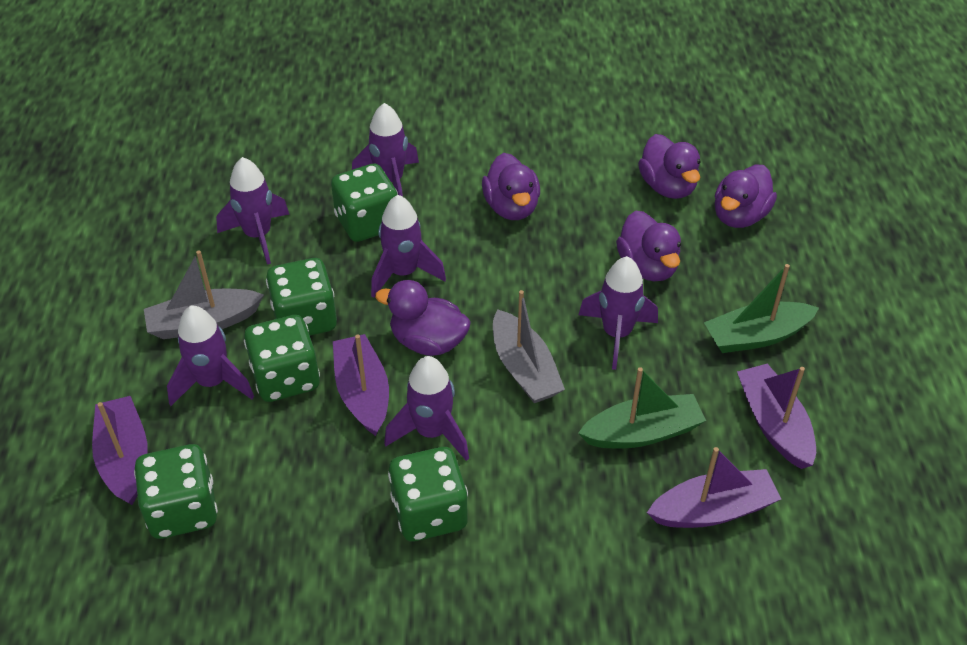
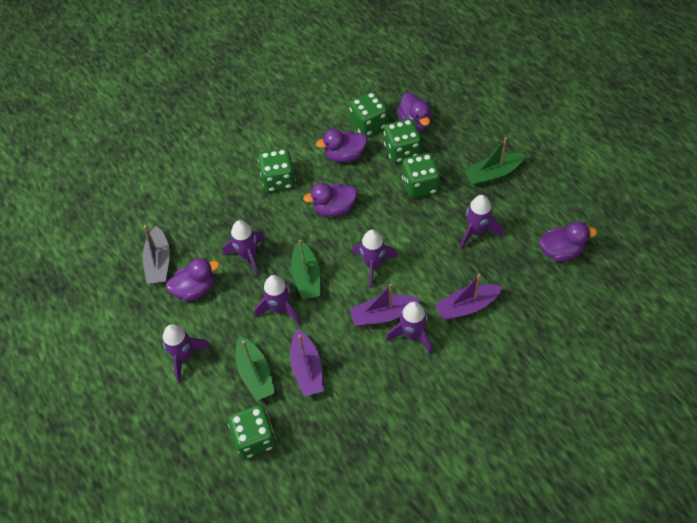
green boat: 2 -> 3
grey boat: 2 -> 1
purple boat: 4 -> 3

